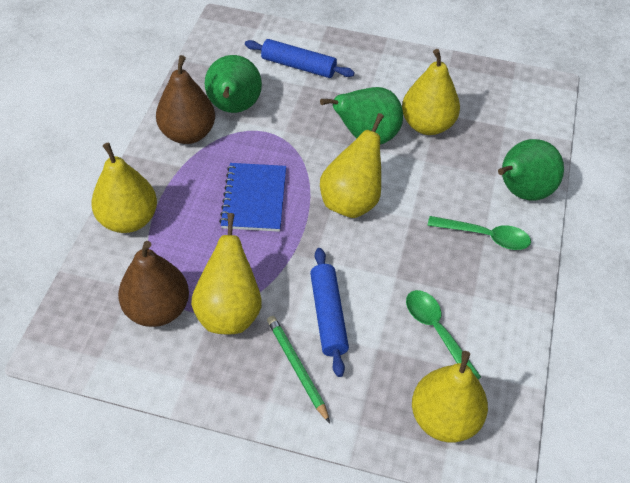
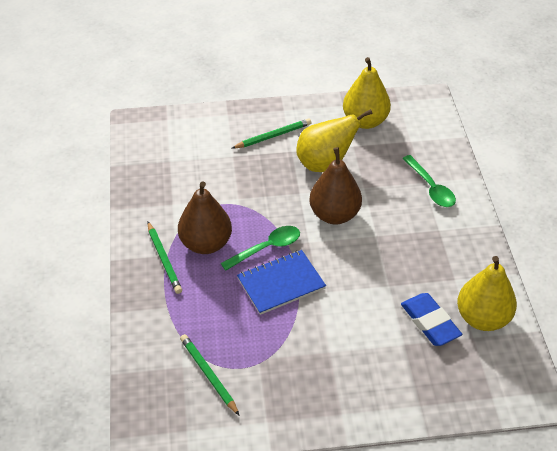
blue eraser: 0 -> 1
blue rolling pin: 2 -> 0
green pear: 3 -> 0
green pencil: 1 -> 3
yellow pear: 5 -> 3

